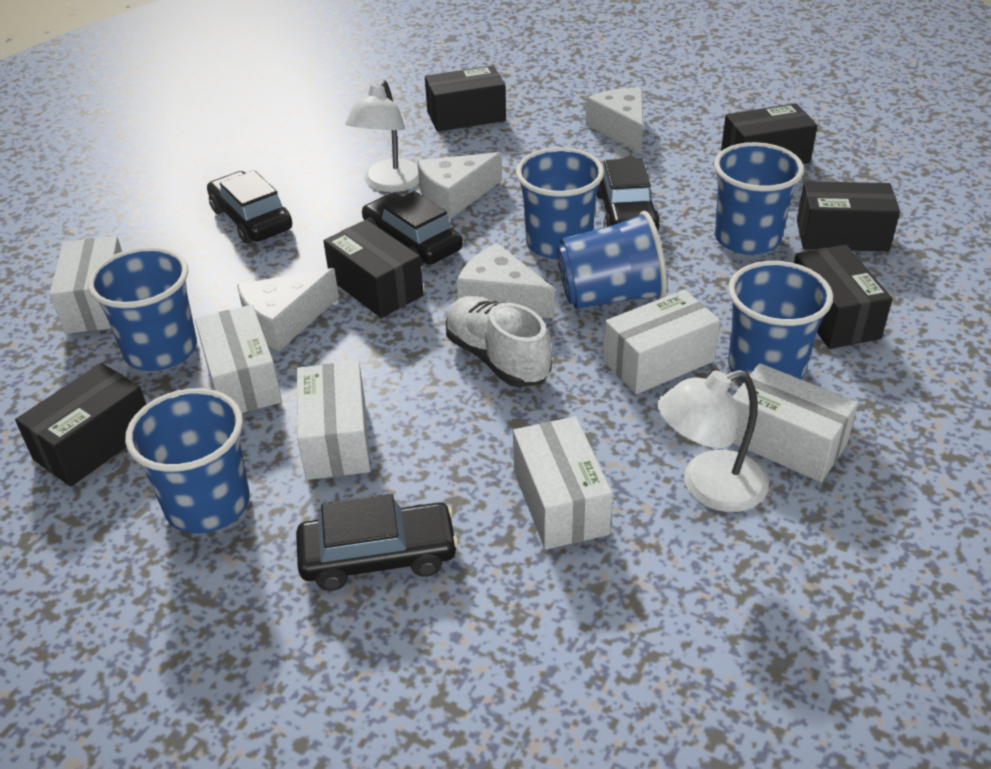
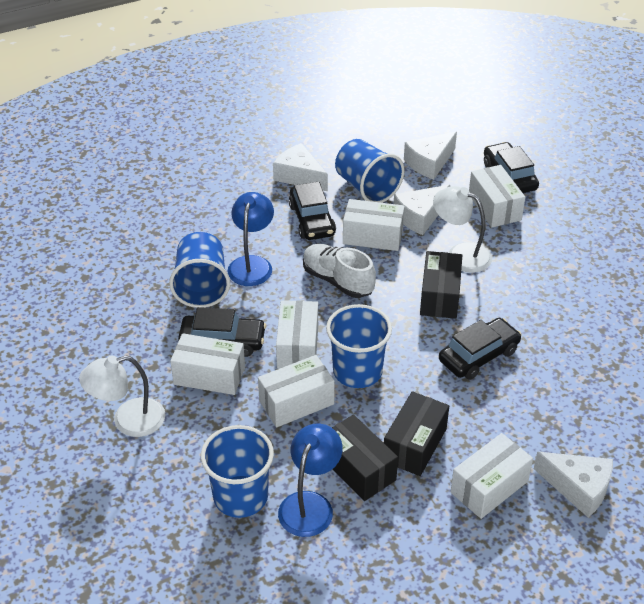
black box: 6 -> 3
blue cup: 6 -> 4
blue lamp: 0 -> 2

